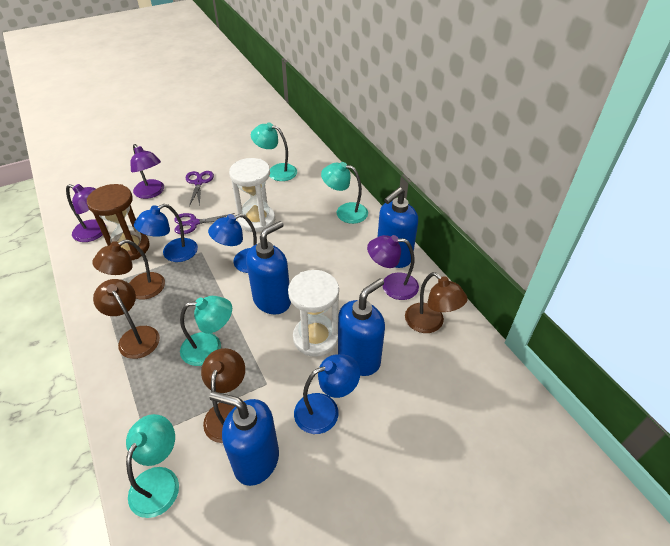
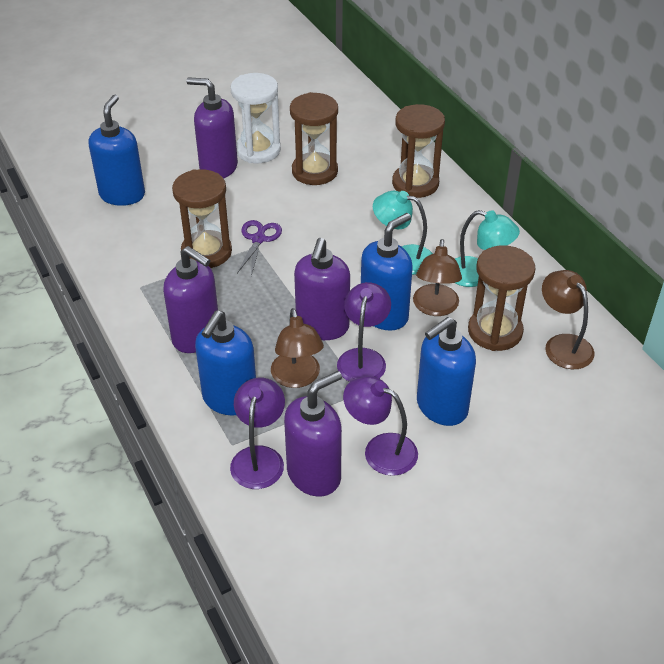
blue lamp: 3 -> 0
brown hourglass: 1 -> 4
brown lamp: 4 -> 3
purple scissors: 2 -> 1
purple soap dispenser: 0 -> 4
turquoise lamp: 4 -> 2
white hourglass: 2 -> 1

